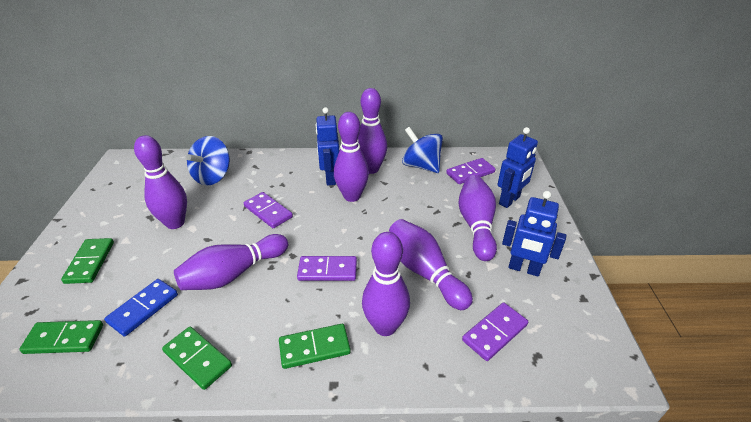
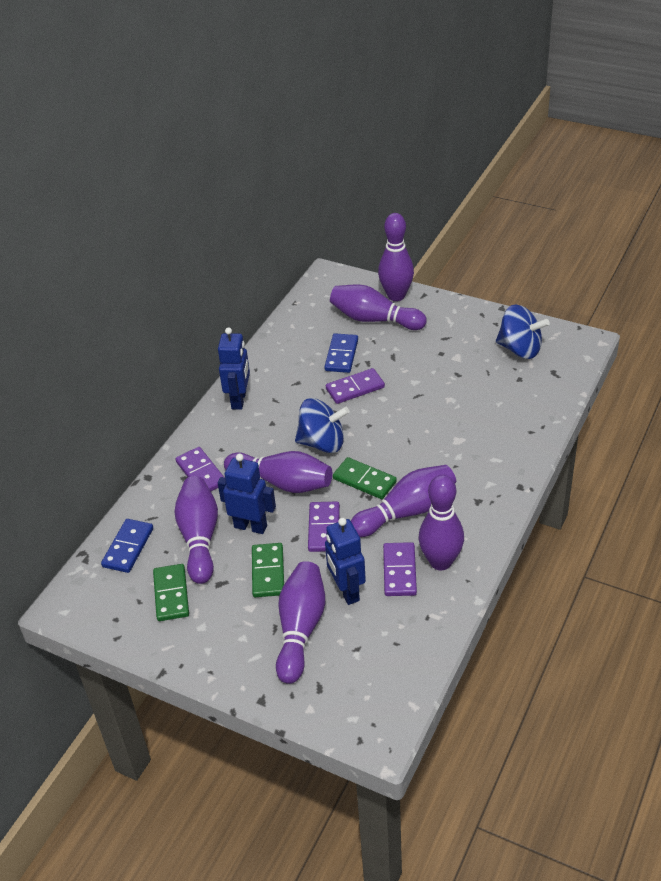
blue domino: 1 -> 2
green domino: 4 -> 3

